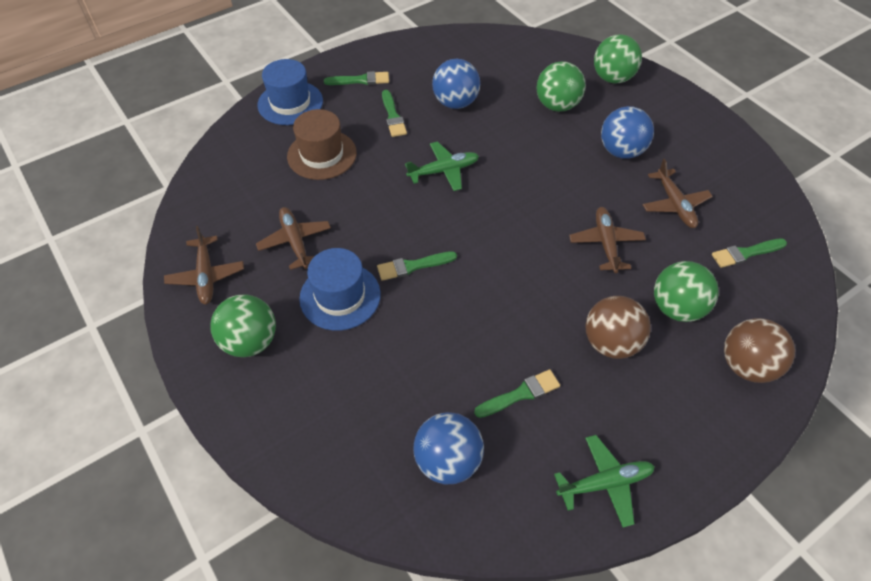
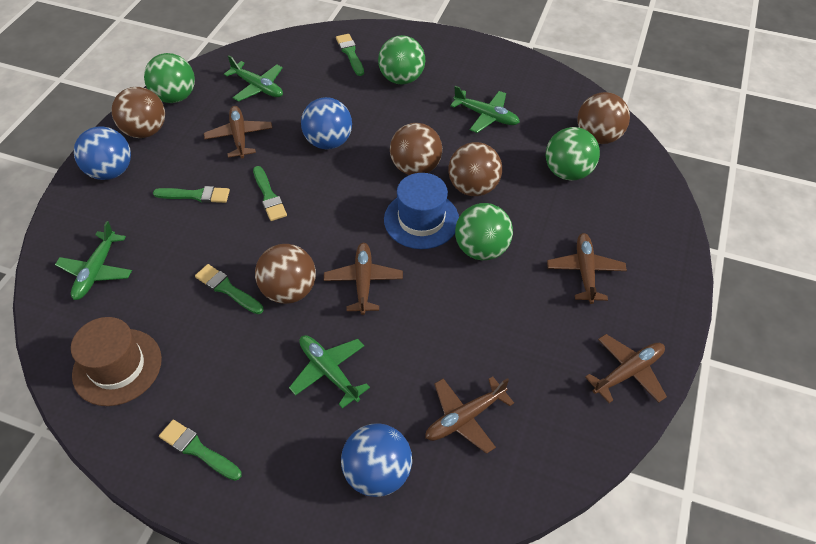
blue hat: 2 -> 1
brown ball: 2 -> 5
brown plane: 4 -> 5
green plane: 2 -> 4

